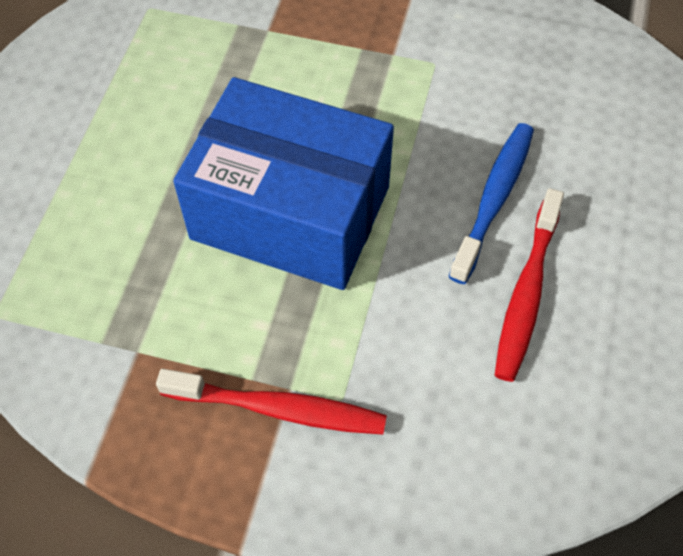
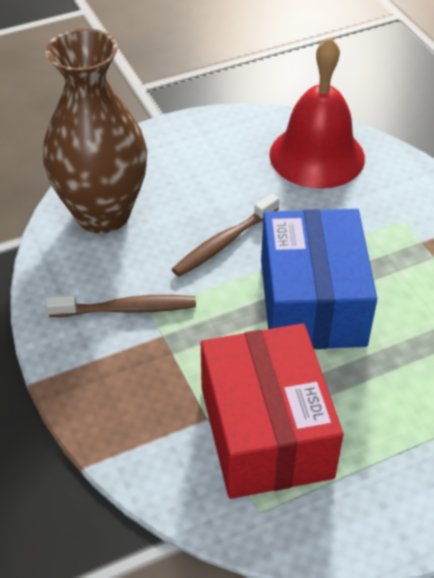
blue toothbrush: 1 -> 0
brown toothbrush: 0 -> 2
brown vase: 0 -> 1
red bell: 0 -> 1
red box: 0 -> 1
red toothbrush: 2 -> 0

